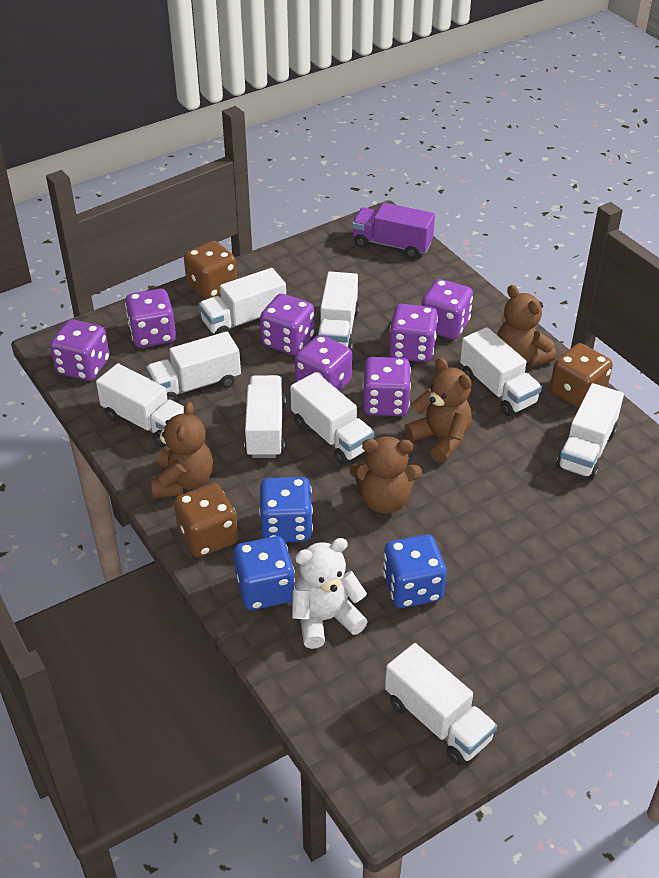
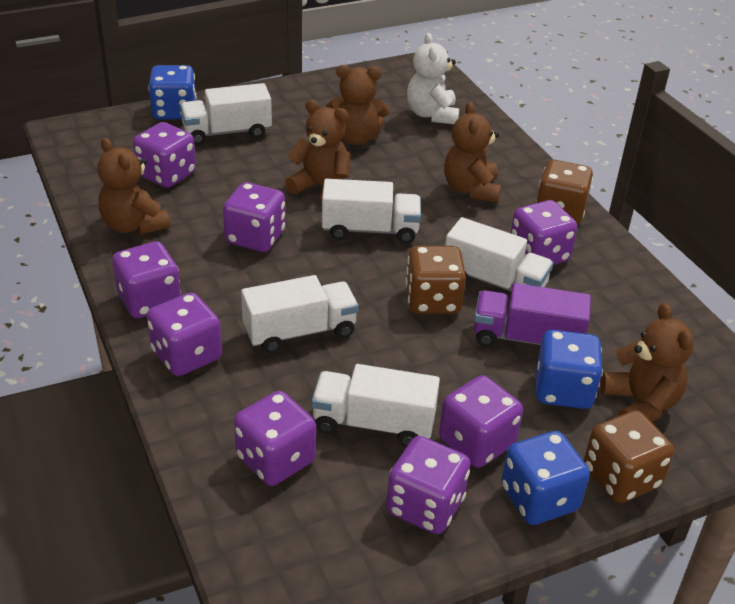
brown teddy bear: 4 -> 5
purple dice: 7 -> 8
white truck: 9 -> 5

